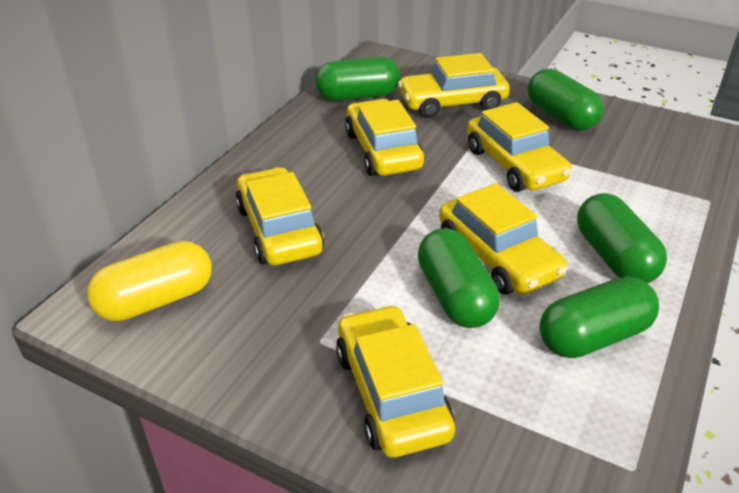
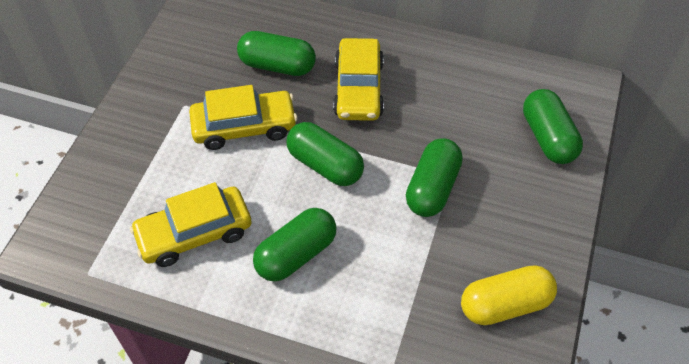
yellow car: 6 -> 3

